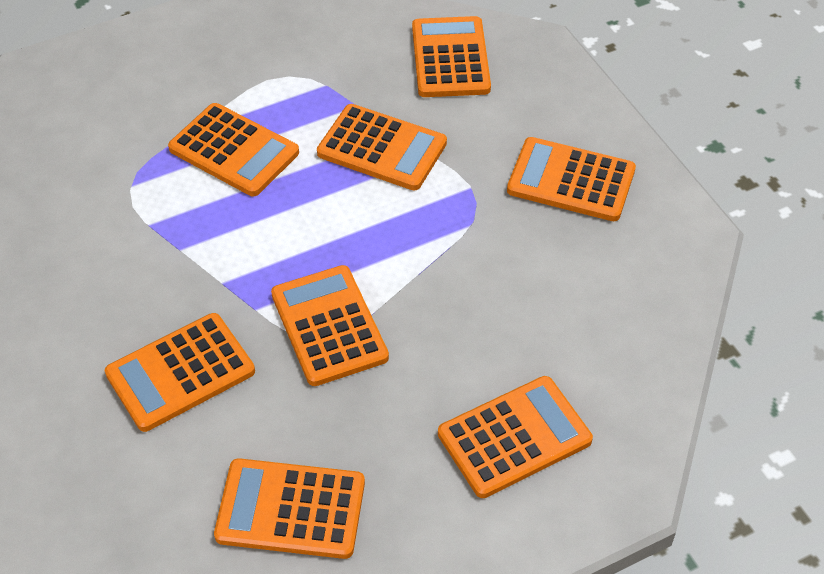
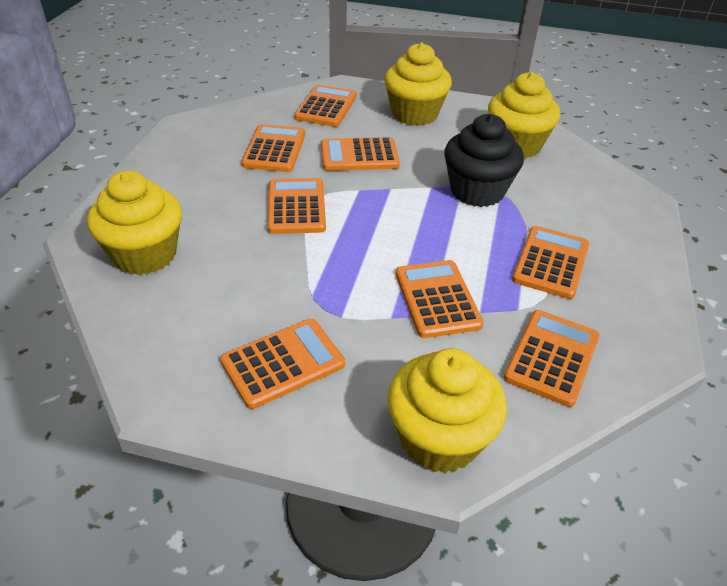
black cupcake: 0 -> 1
yellow cupcake: 0 -> 4

